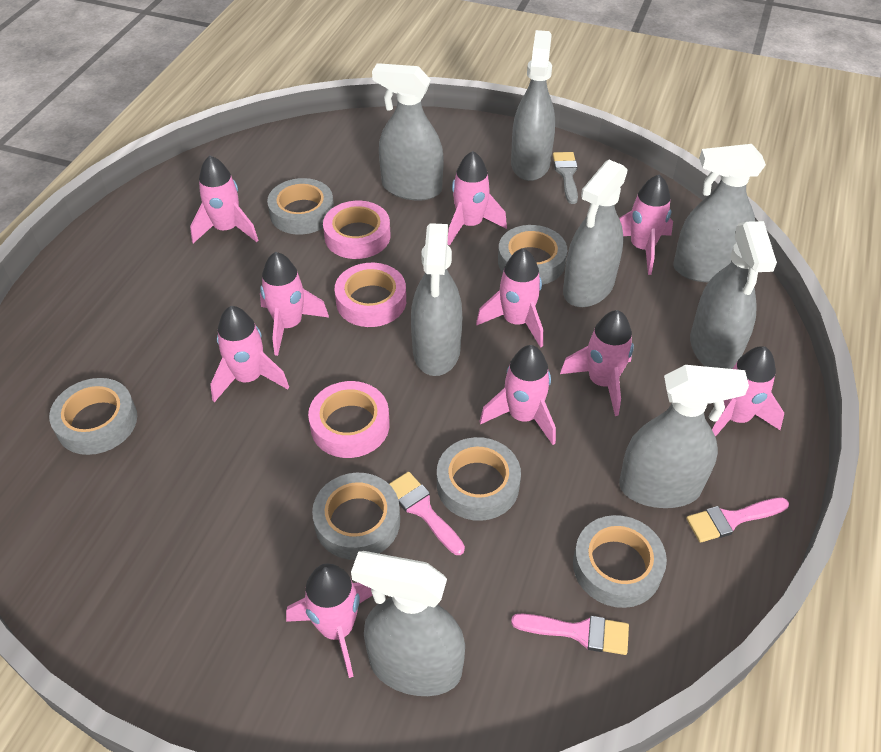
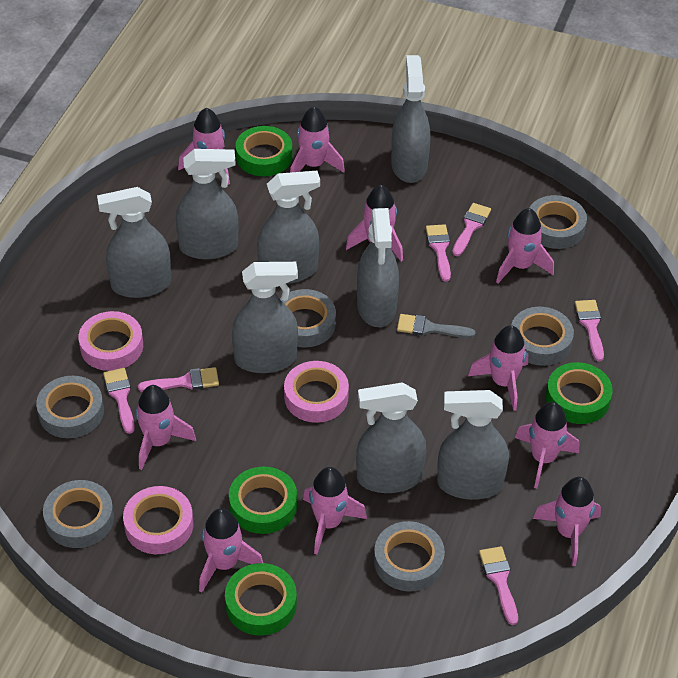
green tape: 0 -> 4
pink brush: 3 -> 6

